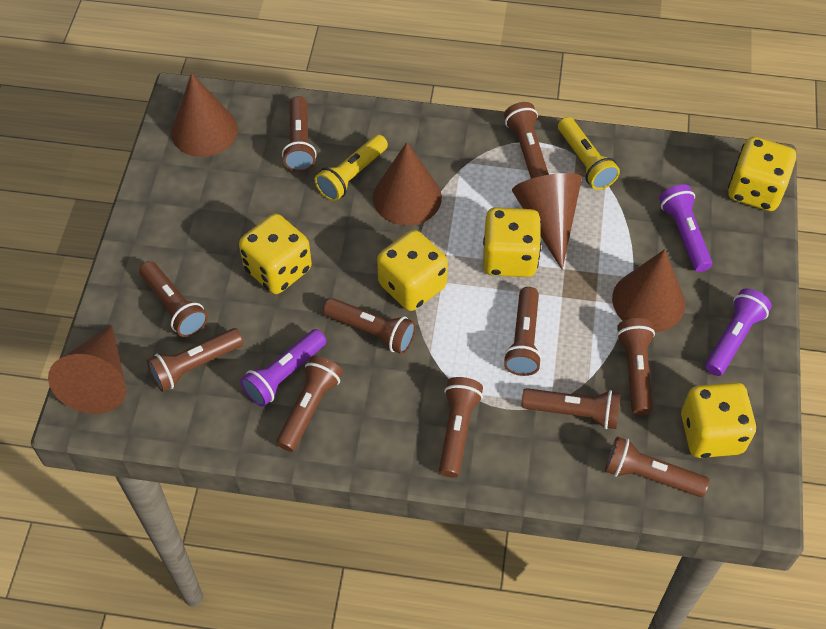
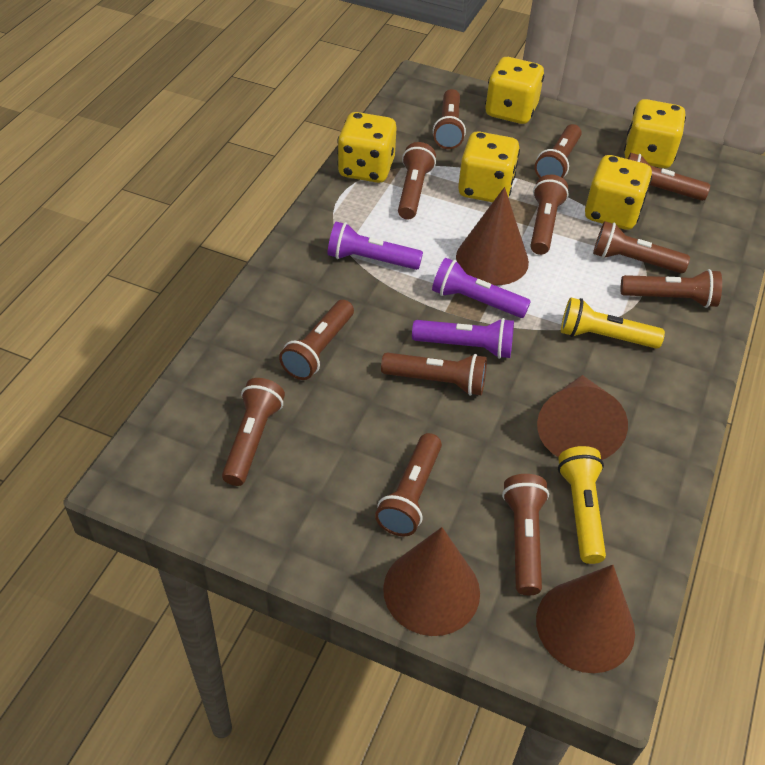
brown cone: 5 -> 4
brown flashlight: 11 -> 12

